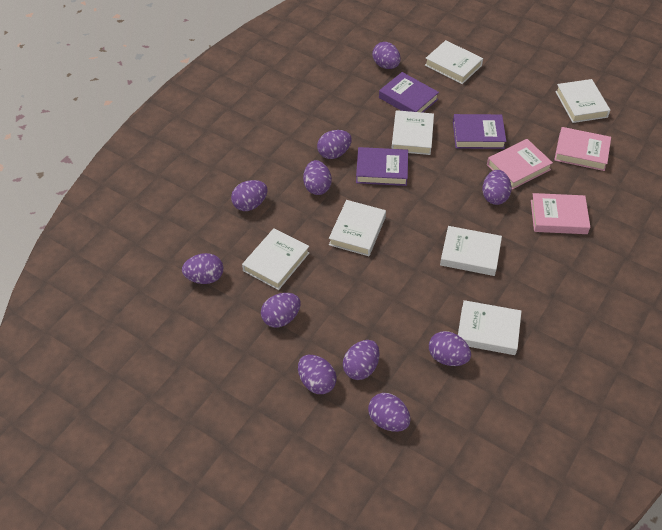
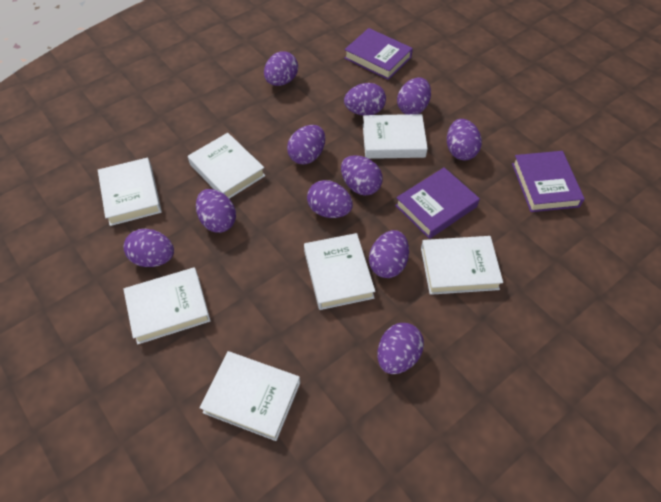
pink book: 3 -> 0

